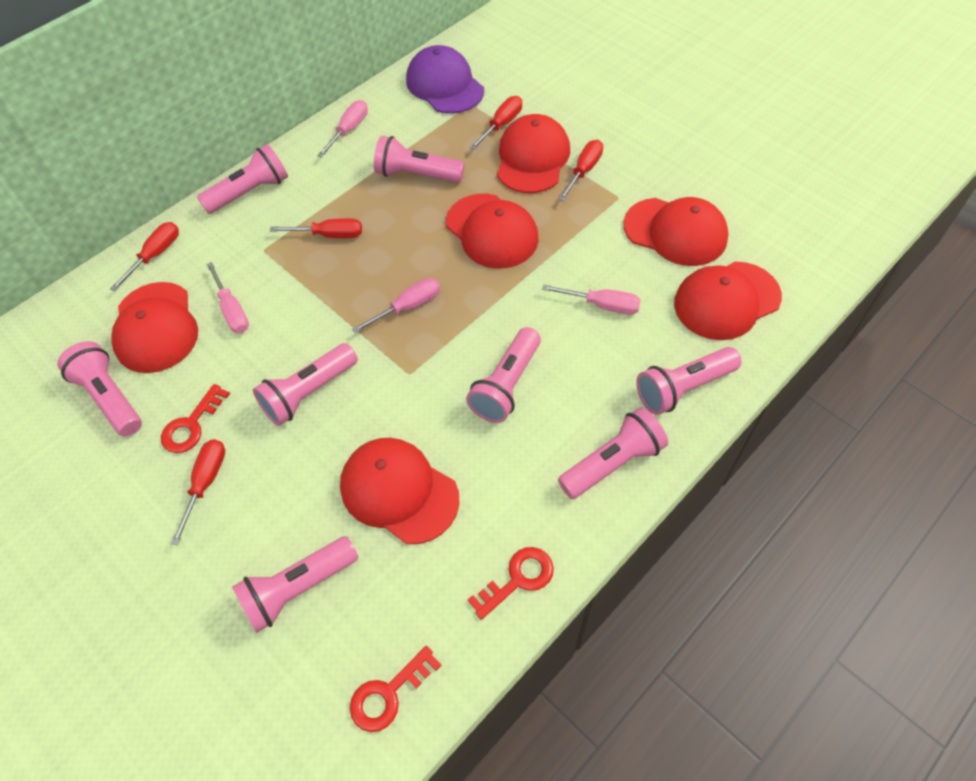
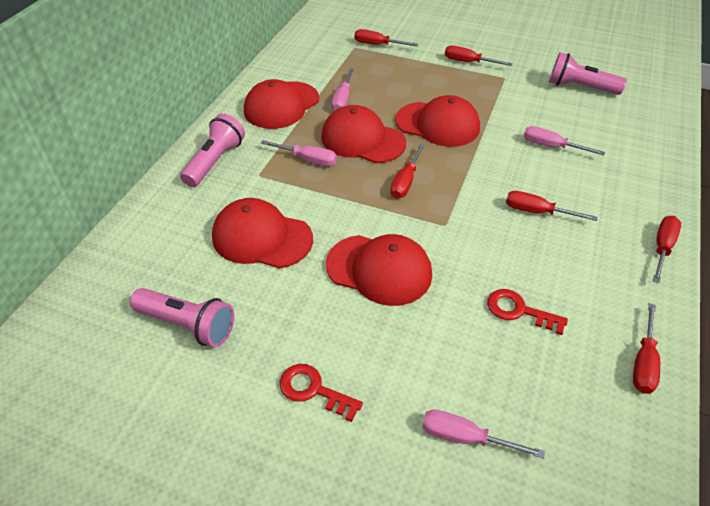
pink flashlight: 8 -> 3
purple cap: 1 -> 0
red cap: 6 -> 5
red key: 3 -> 2
red screwdriver: 5 -> 6

